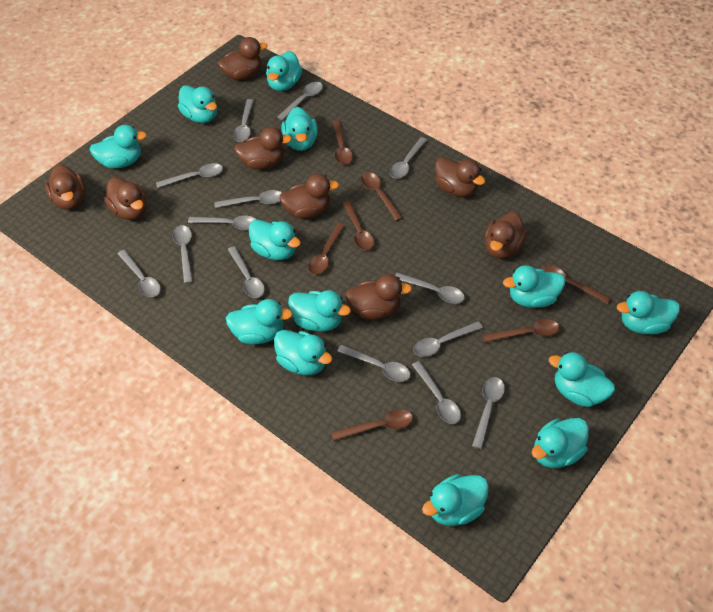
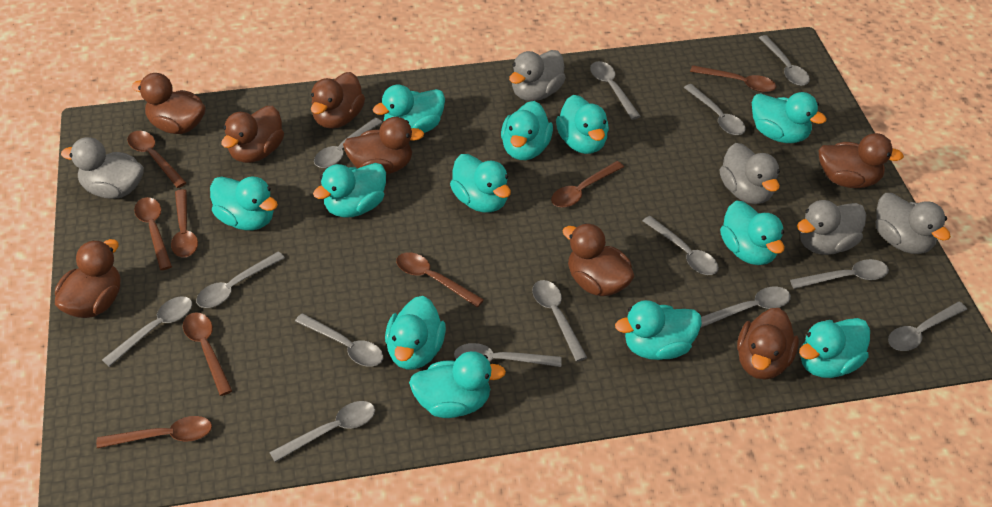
brown spoon: 7 -> 8
grey duck: 0 -> 5
turquoise duck: 13 -> 12

